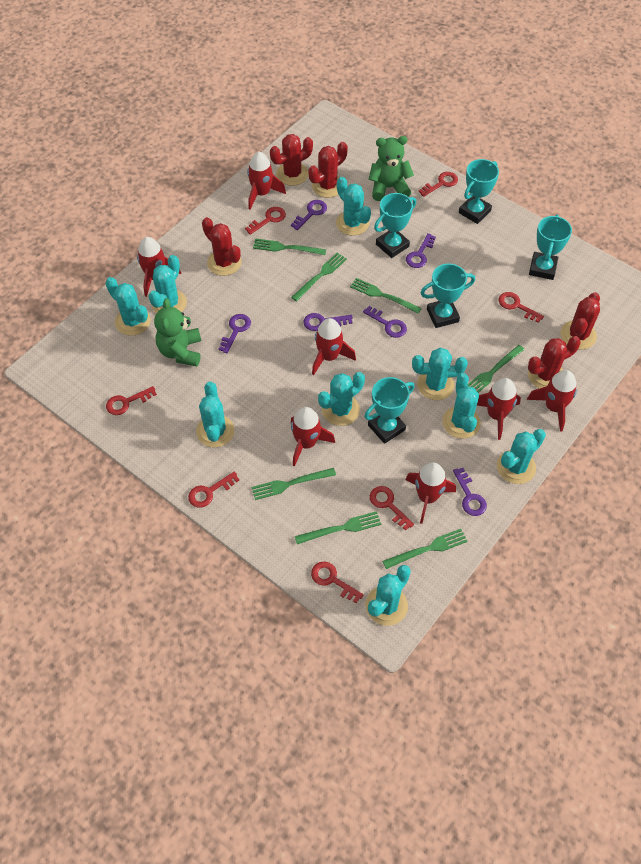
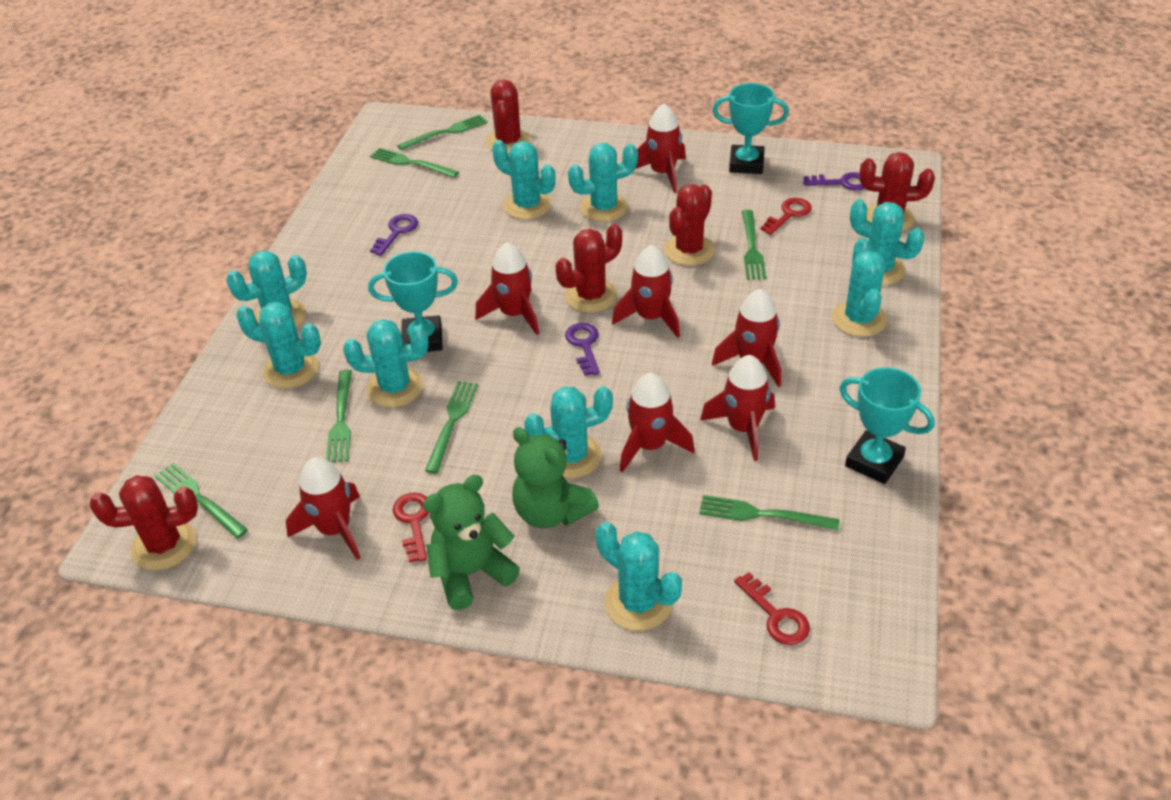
purple key: 6 -> 3
red key: 7 -> 3
turquoise trophy: 5 -> 3

